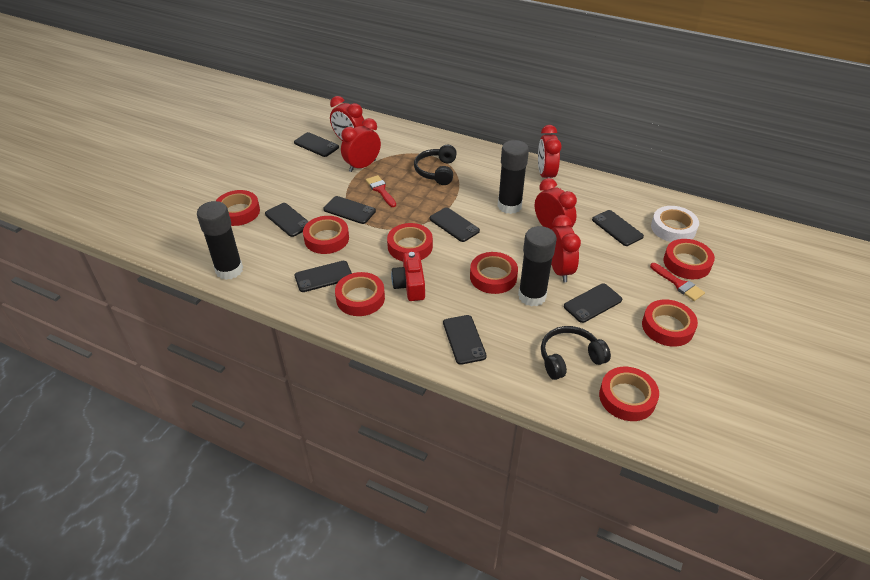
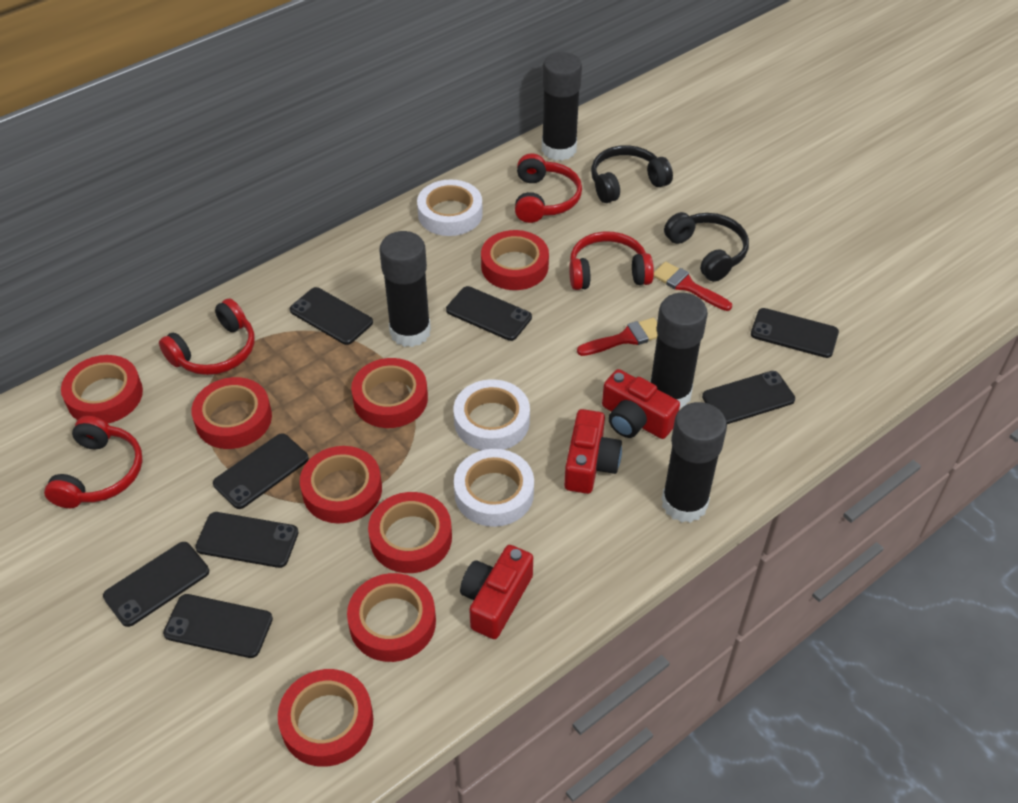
black glue stick: 3 -> 4
red camera: 1 -> 3
red clock: 5 -> 0
red headphones: 0 -> 4
white tape: 1 -> 3

